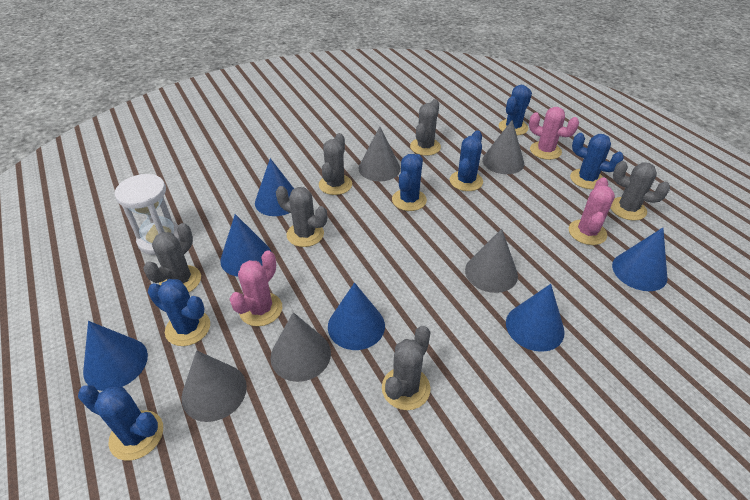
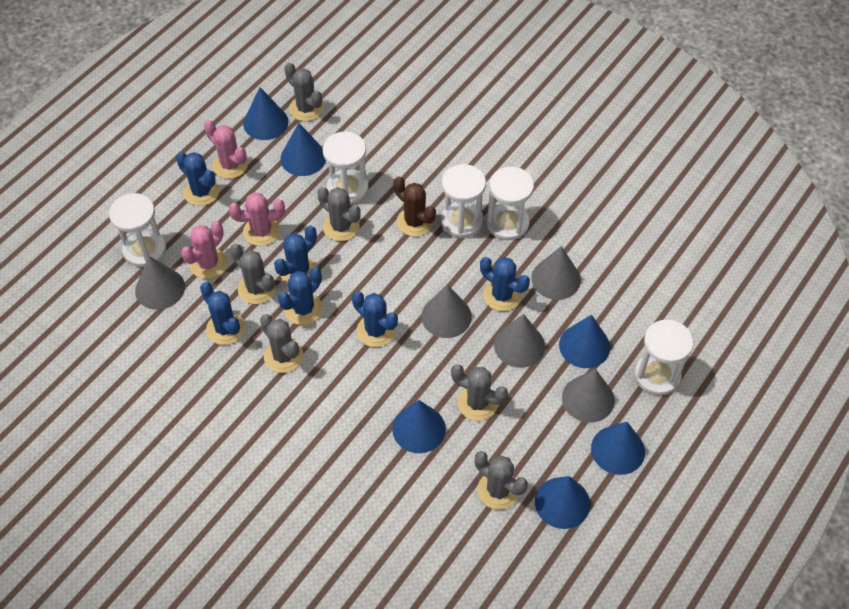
brown cactus: 0 -> 1
white hourglass: 1 -> 5

